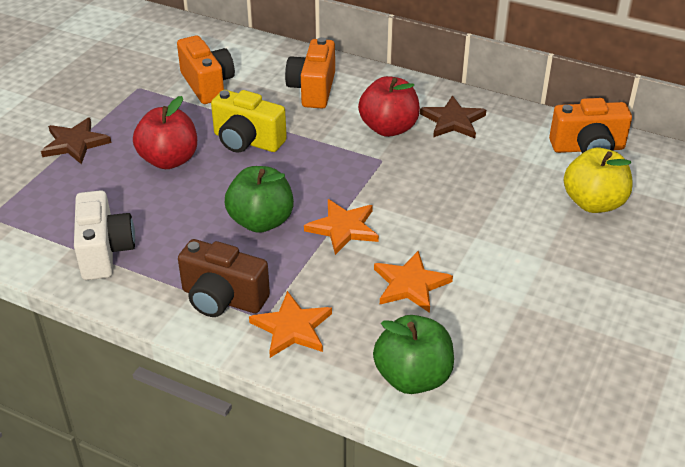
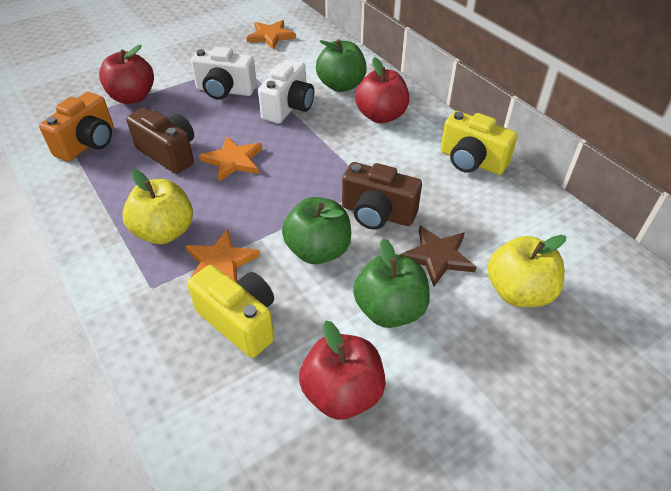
brown camera: 1 -> 2
brown star: 2 -> 1
green apple: 2 -> 3
orange camera: 3 -> 1
red apple: 2 -> 3
white camera: 1 -> 2
yellow apple: 1 -> 2
yellow camera: 1 -> 2

